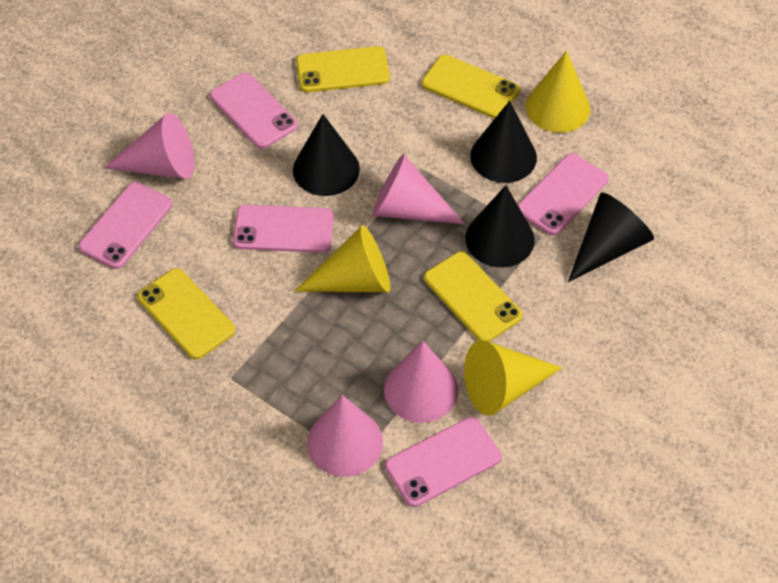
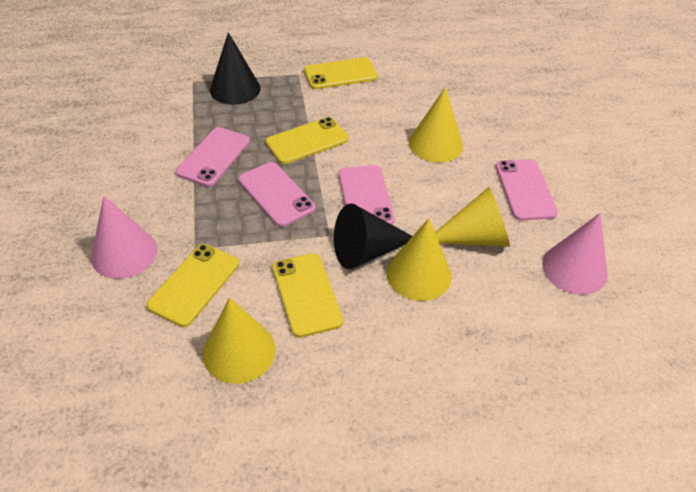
black cone: 4 -> 2
pink cone: 4 -> 2
pink phone: 5 -> 4
yellow cone: 3 -> 4

